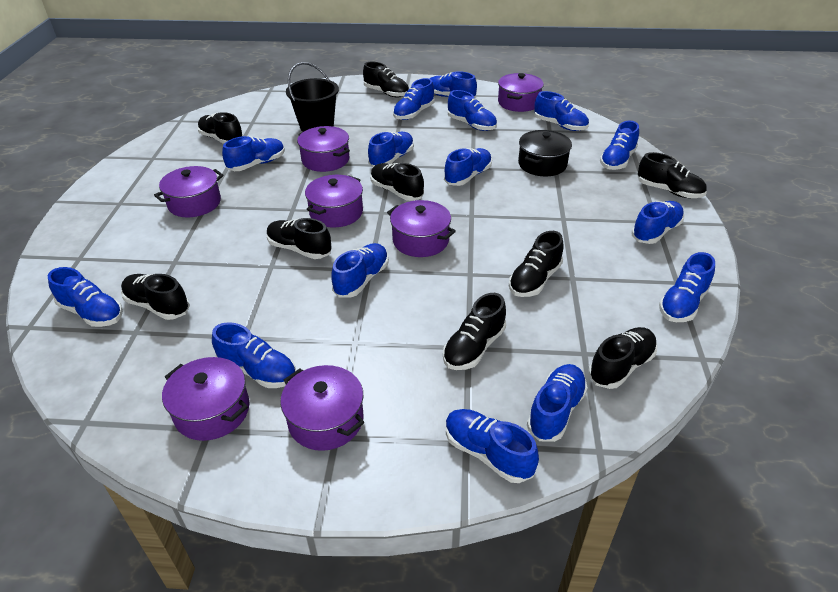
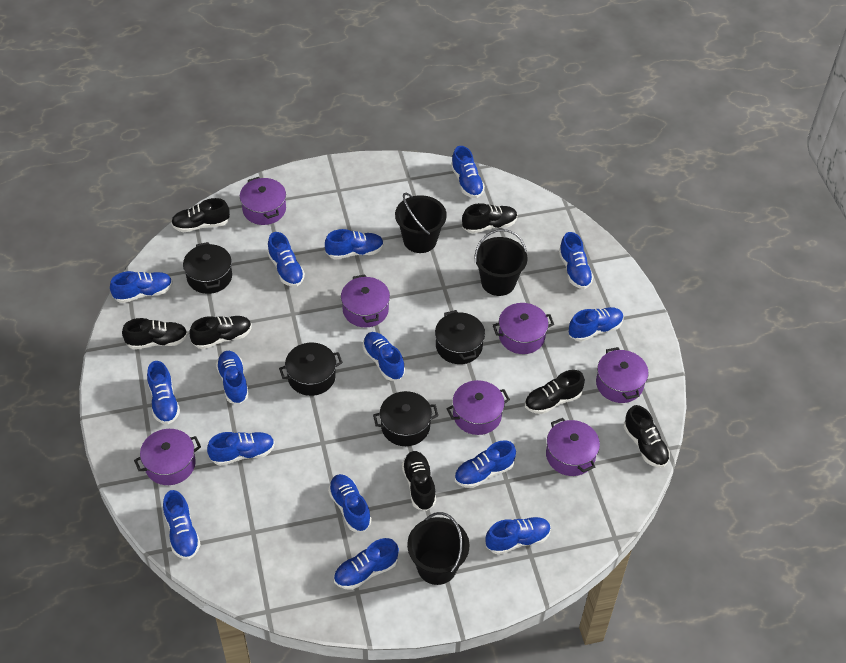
black bucket: 1 -> 3
black pot: 1 -> 4
black shoe: 9 -> 7

